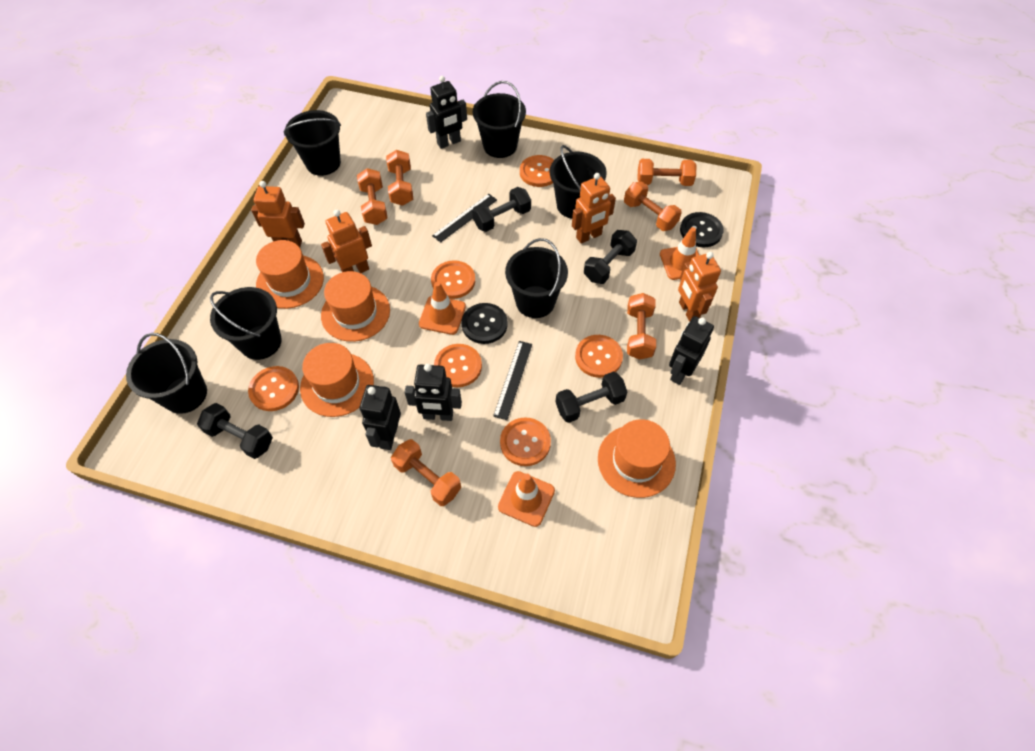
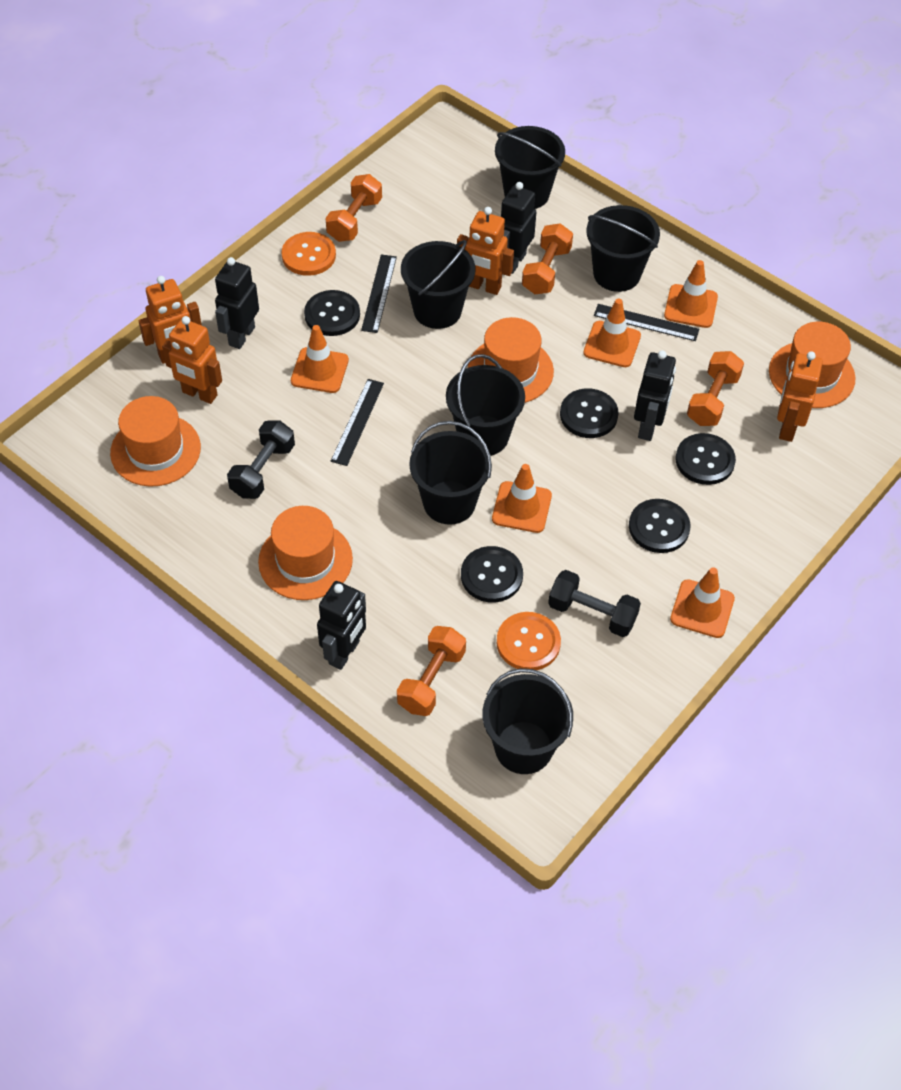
black button: 2 -> 5
black dumbbell: 4 -> 2
black ruler: 2 -> 3
orange button: 6 -> 2
orange dumbbell: 6 -> 4
orange traffic cone: 3 -> 5

